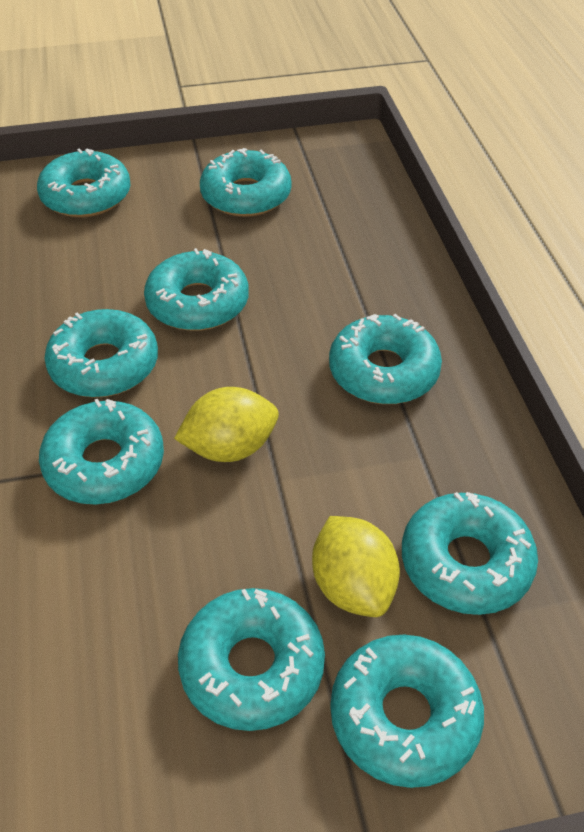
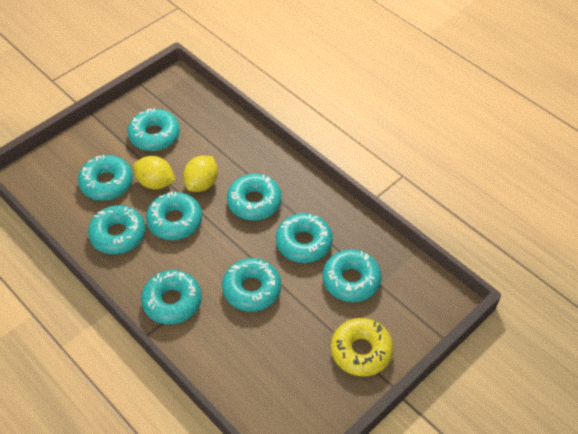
yellow donut: 0 -> 1

